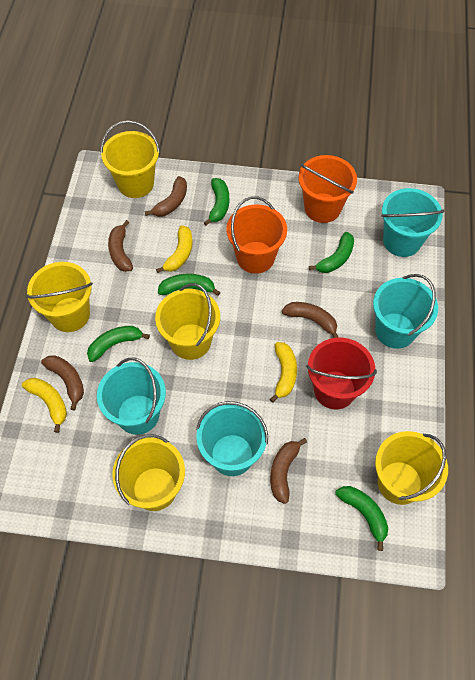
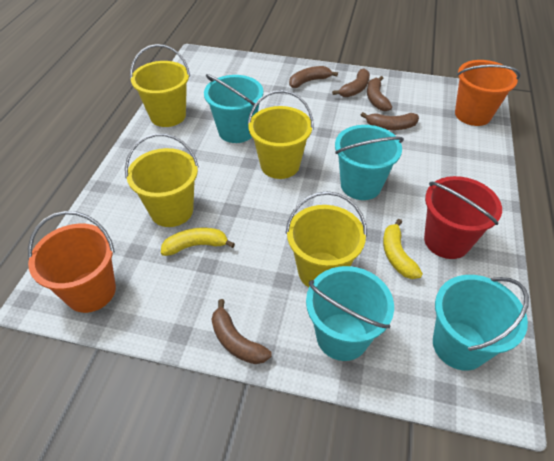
green banana: 5 -> 0
yellow banana: 3 -> 2
yellow bucket: 5 -> 4

